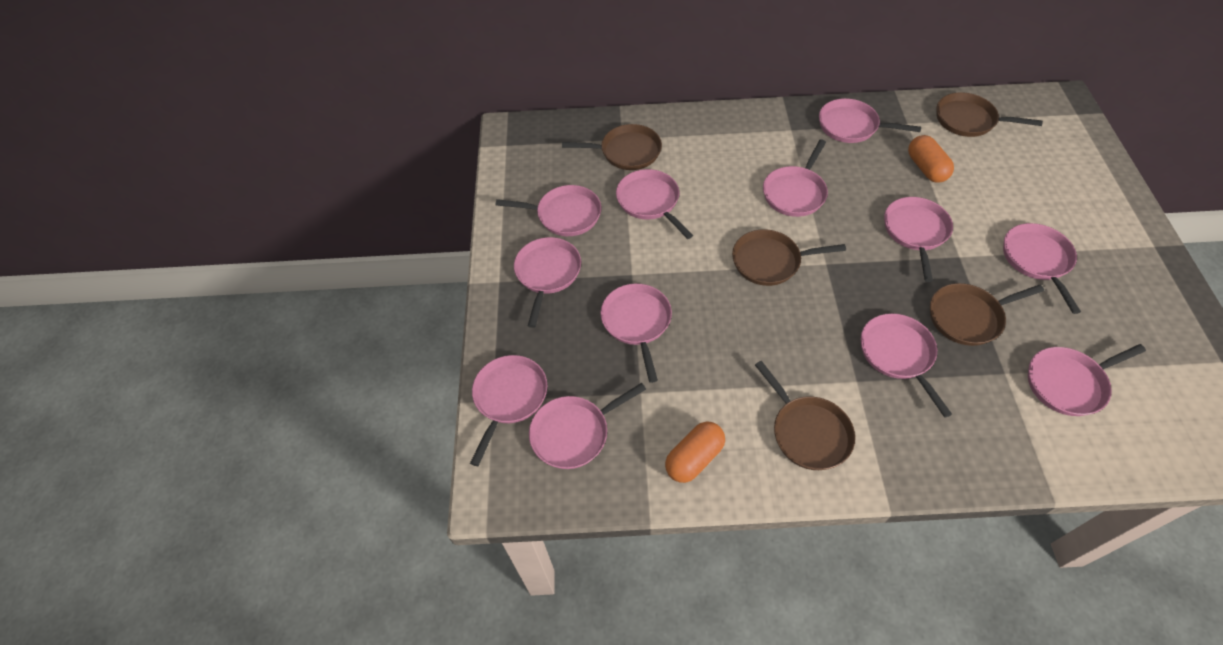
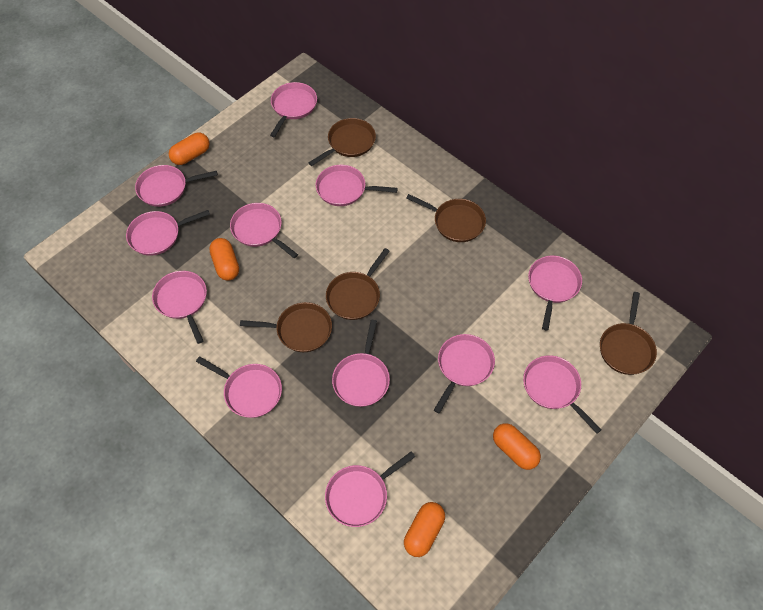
orange capsule: 2 -> 4

